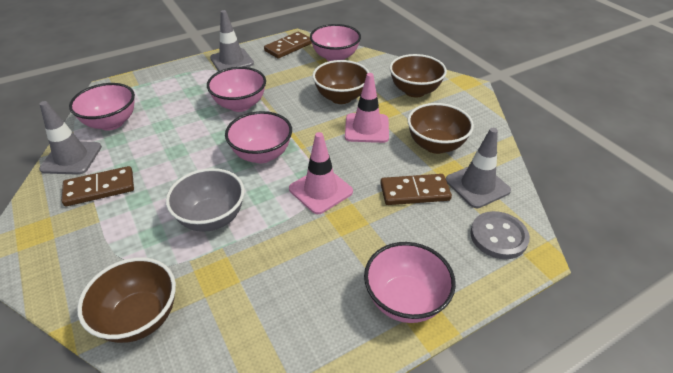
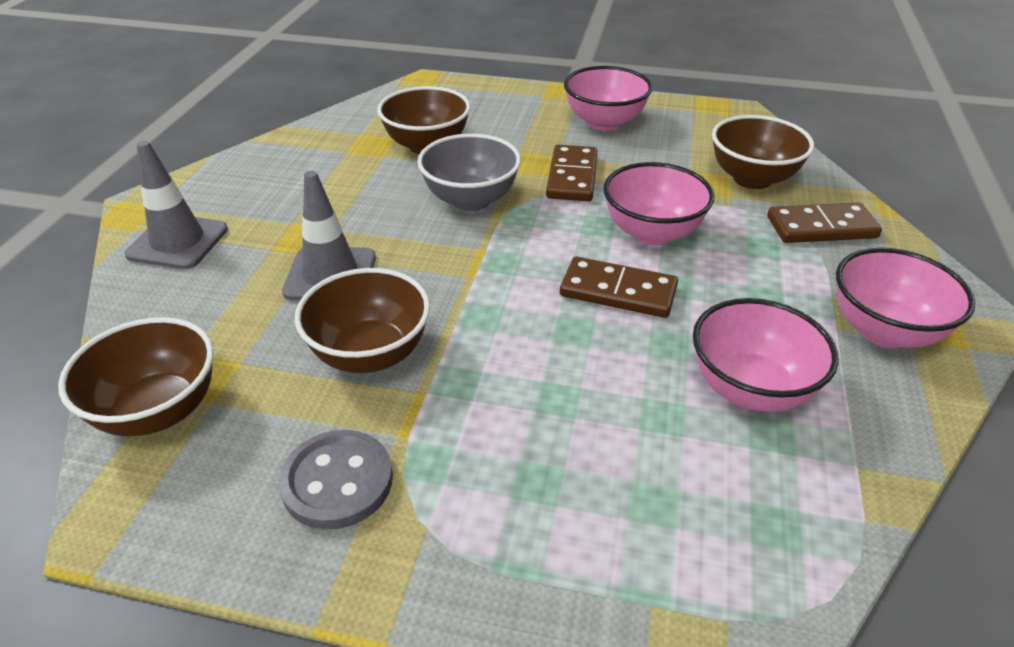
grey traffic cone: 3 -> 2
pink bowl: 5 -> 4
pink traffic cone: 2 -> 0

